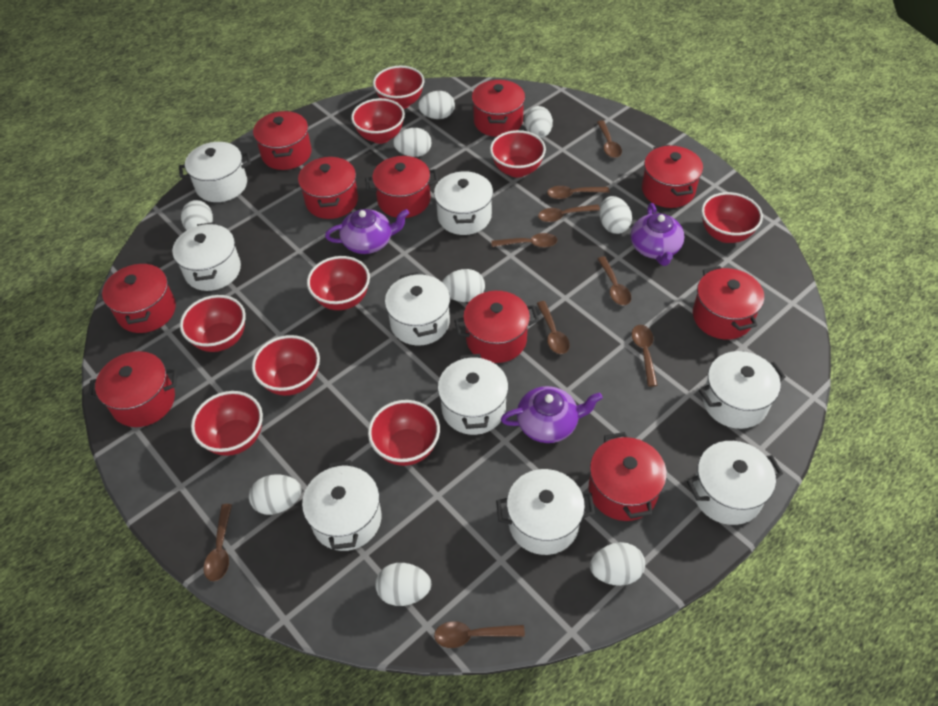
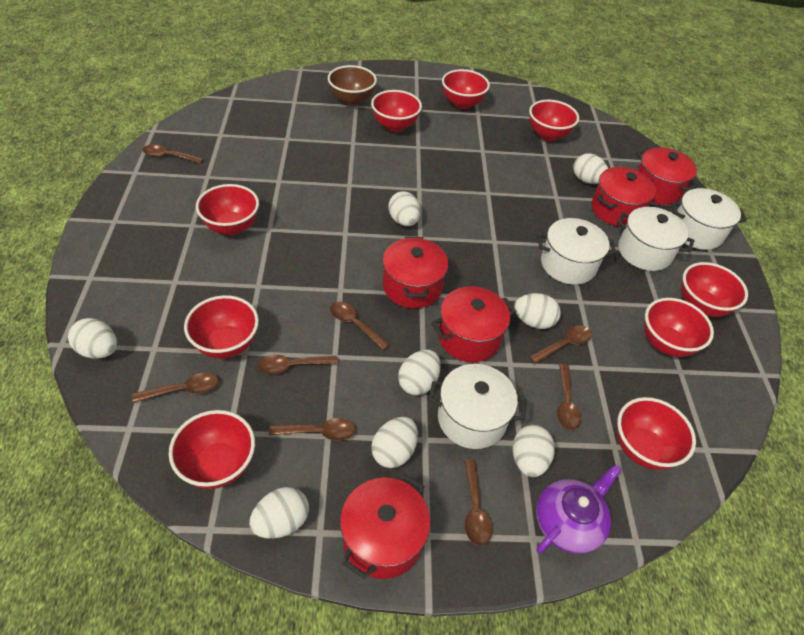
brown bowl: 0 -> 1
brown spoon: 9 -> 8
purple teapot: 3 -> 1
red pot: 10 -> 5
white egg: 9 -> 8
white pot: 9 -> 4

